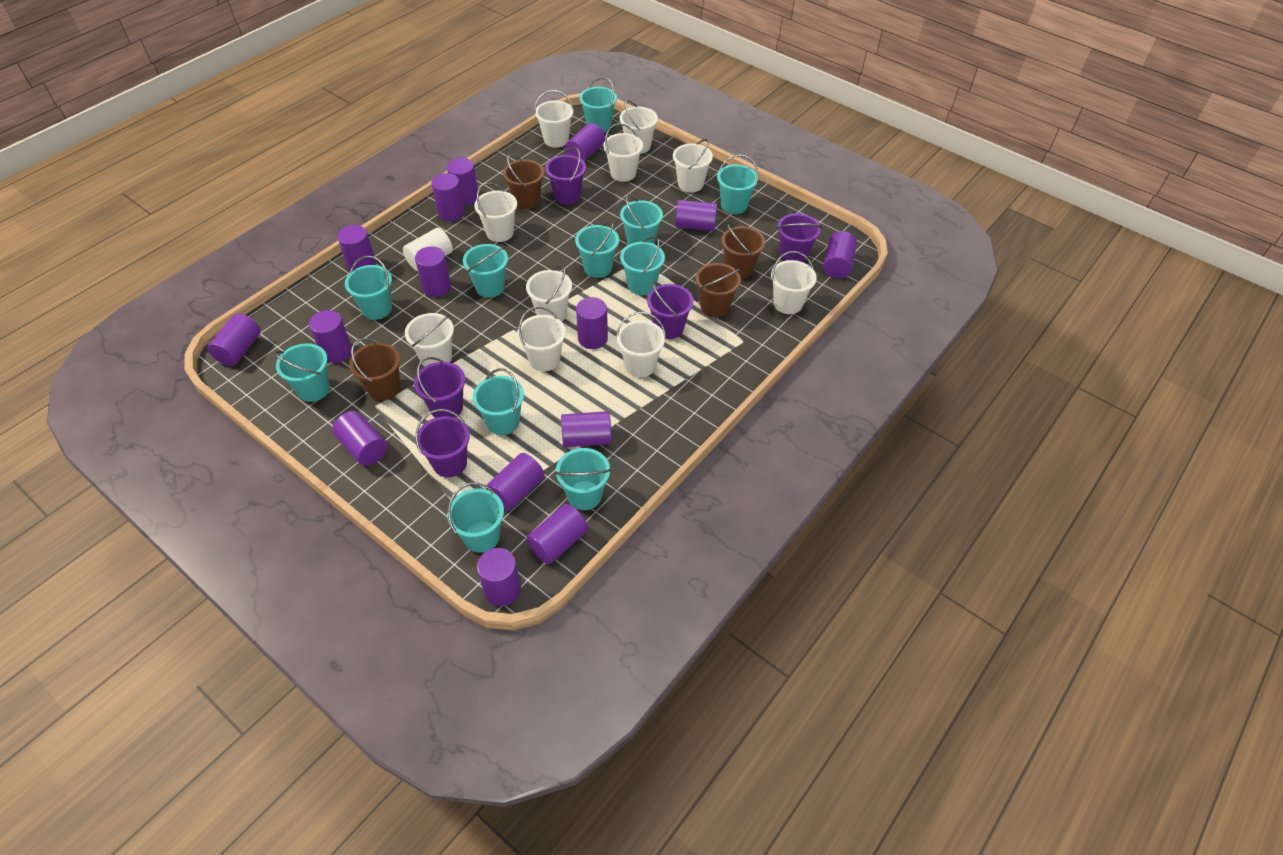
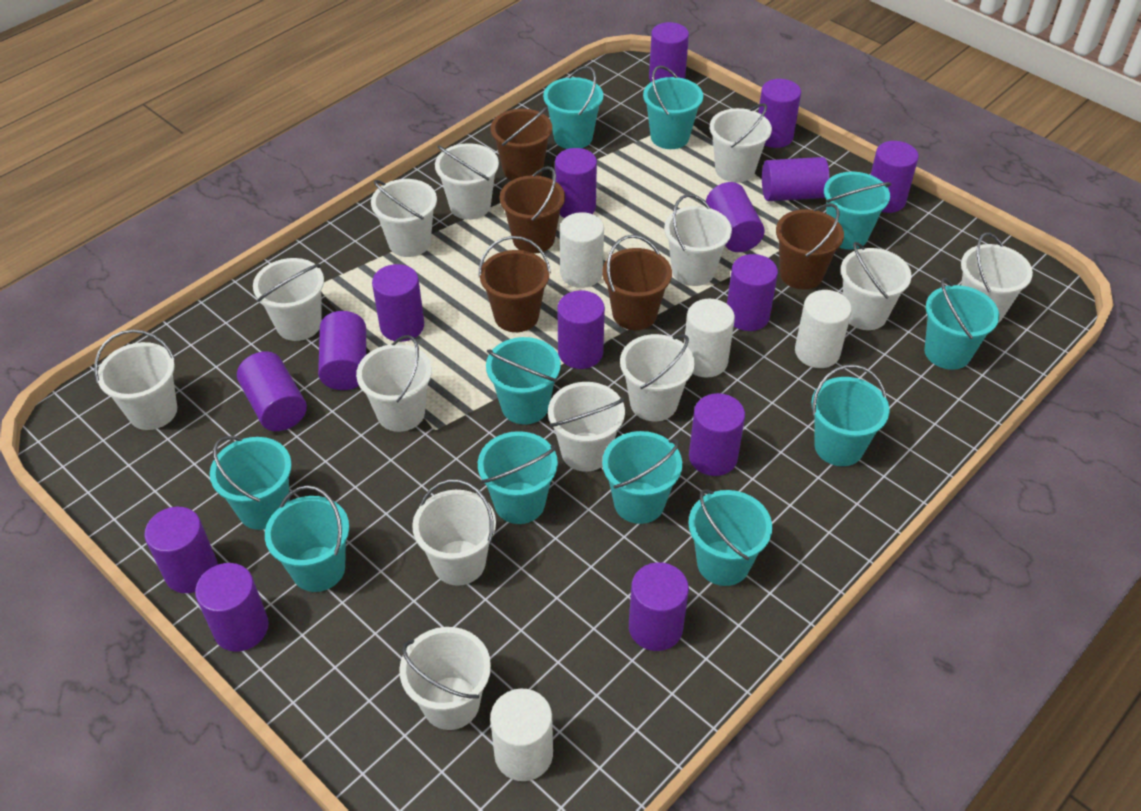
brown bucket: 4 -> 5
purple bucket: 5 -> 0
white bucket: 10 -> 13
white cylinder: 1 -> 4

